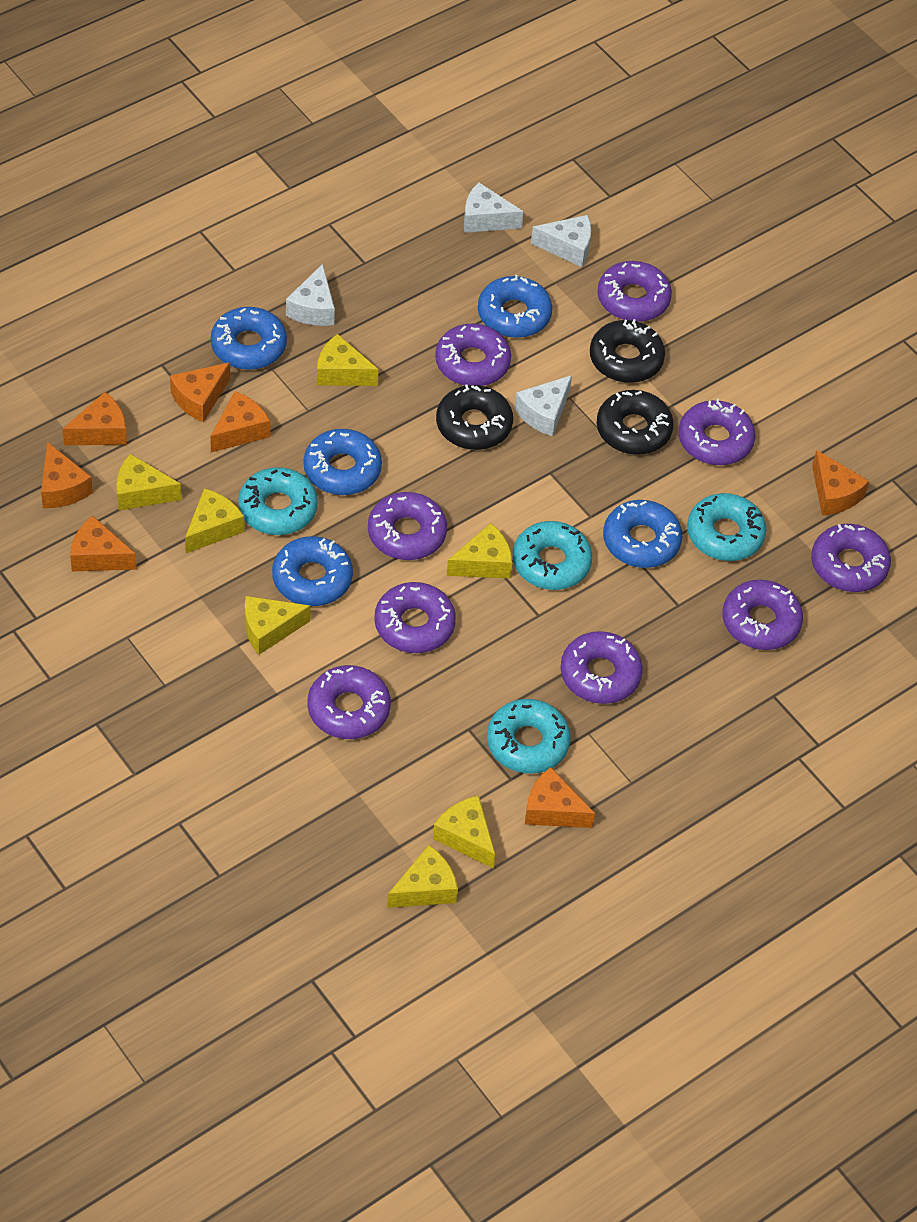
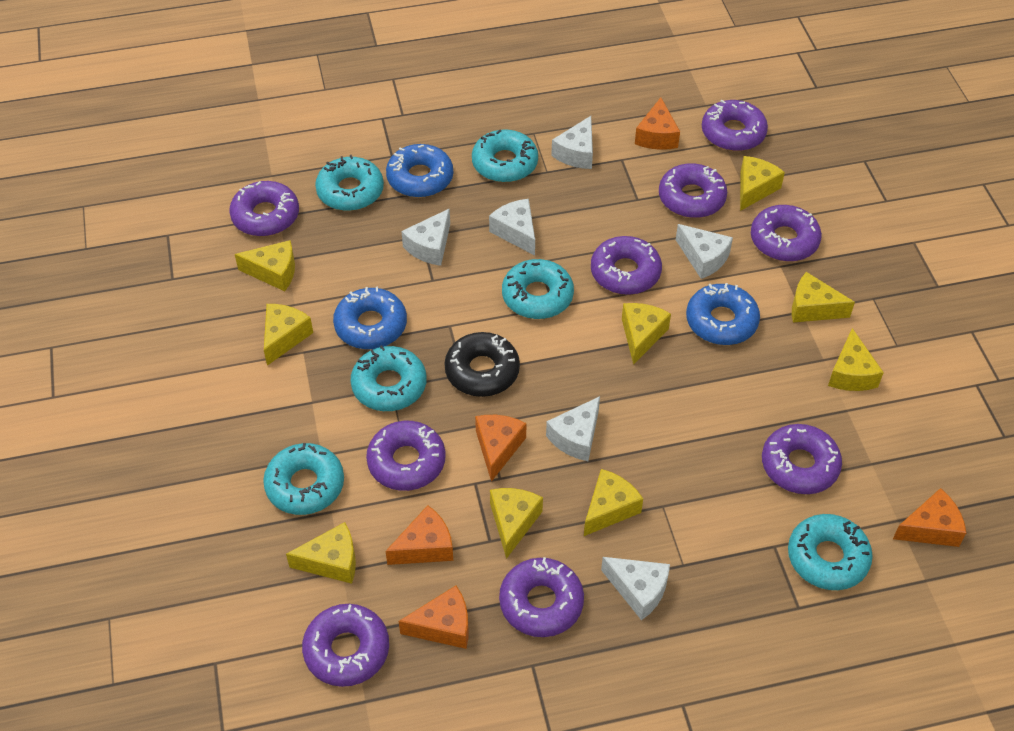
black donut: 3 -> 1
blue donut: 5 -> 3
orange cheese: 7 -> 5
turquoise donut: 4 -> 6
white cheese: 4 -> 6
yellow cheese: 7 -> 9

